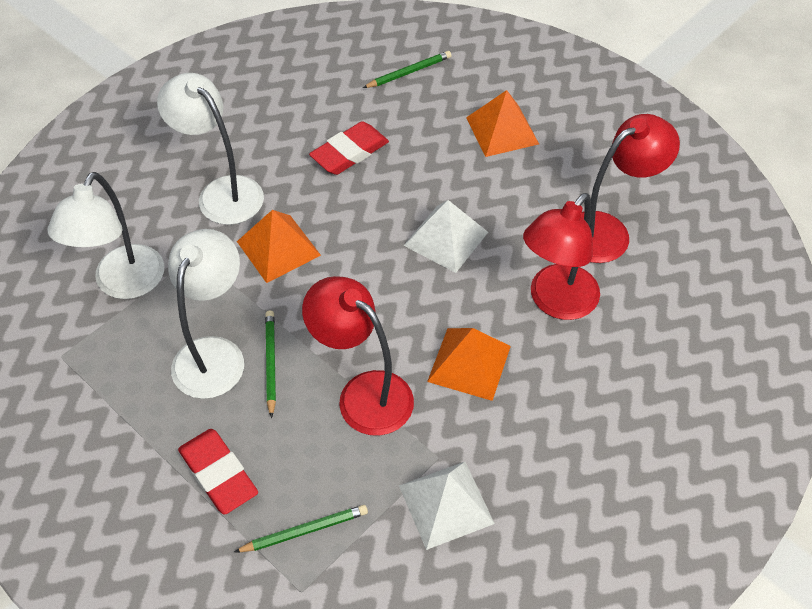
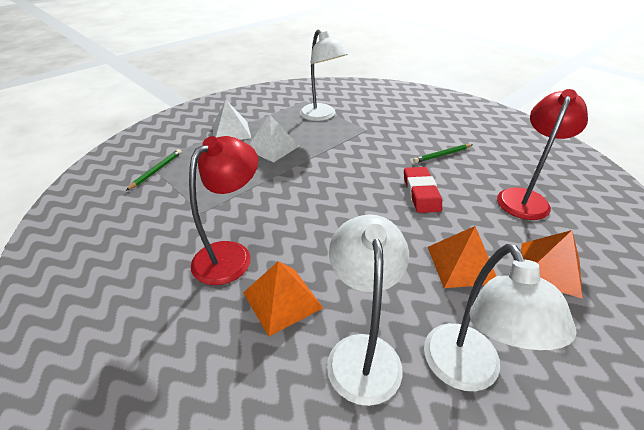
green pencil: 3 -> 2
red eraser: 2 -> 1
red lamp: 3 -> 2

